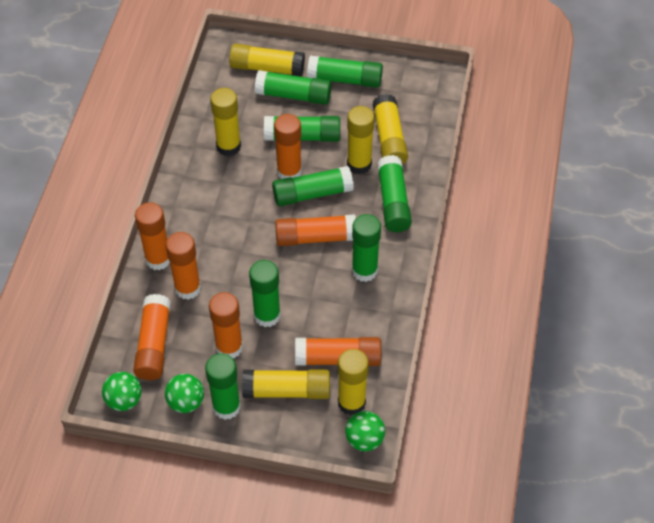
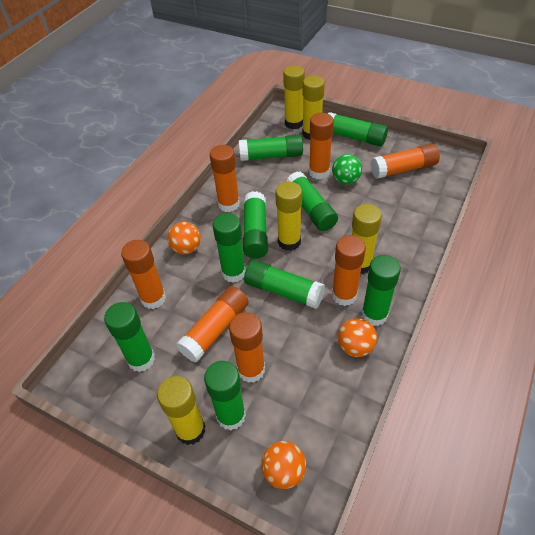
green ball: 3 -> 1
green glue stick: 8 -> 9
orange ball: 0 -> 3
yellow glue stick: 6 -> 5

